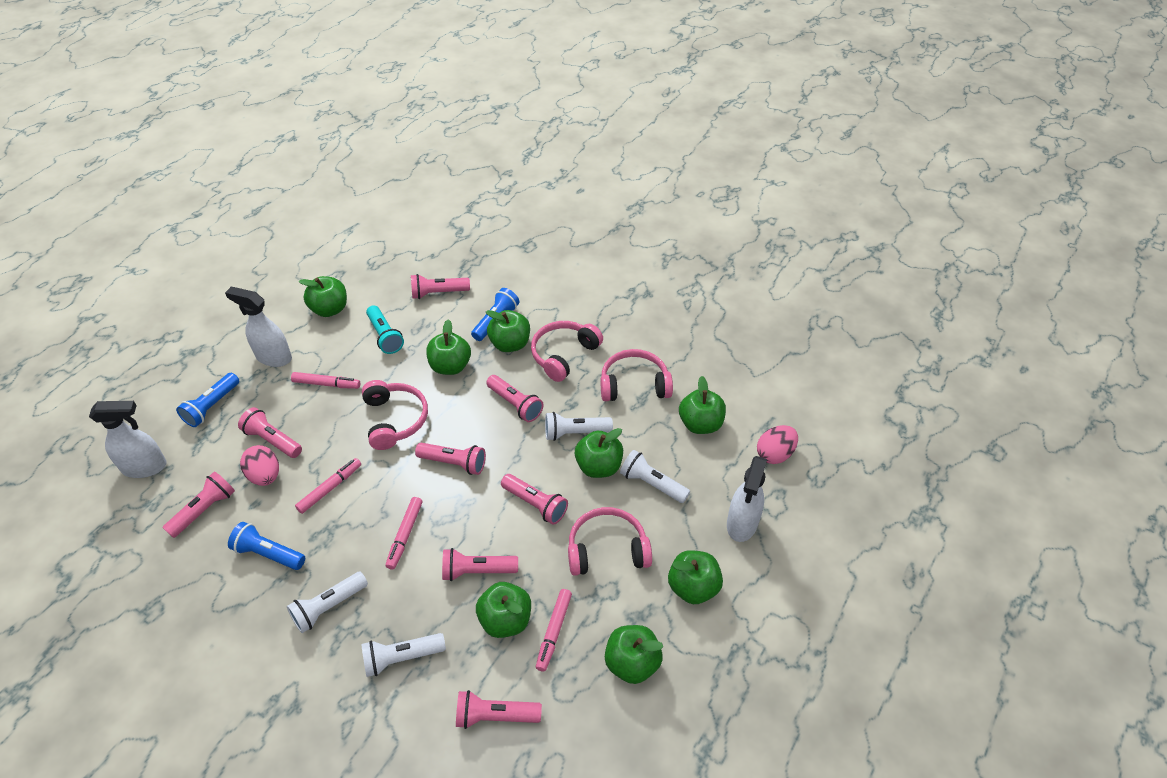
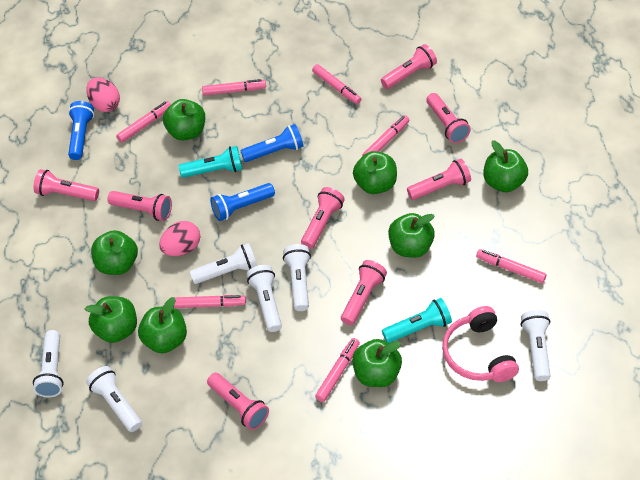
pink headphones: 4 -> 1
pink marker: 4 -> 7
turquoise flashlight: 1 -> 2
white flashlight: 4 -> 6
white spray bottle: 3 -> 0

